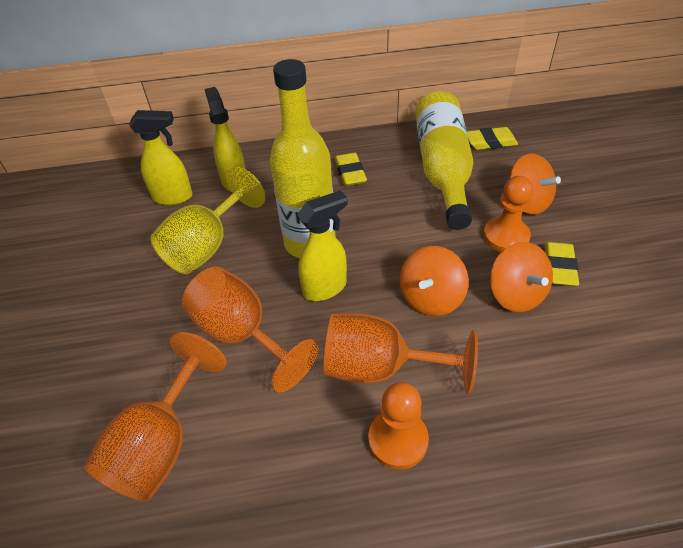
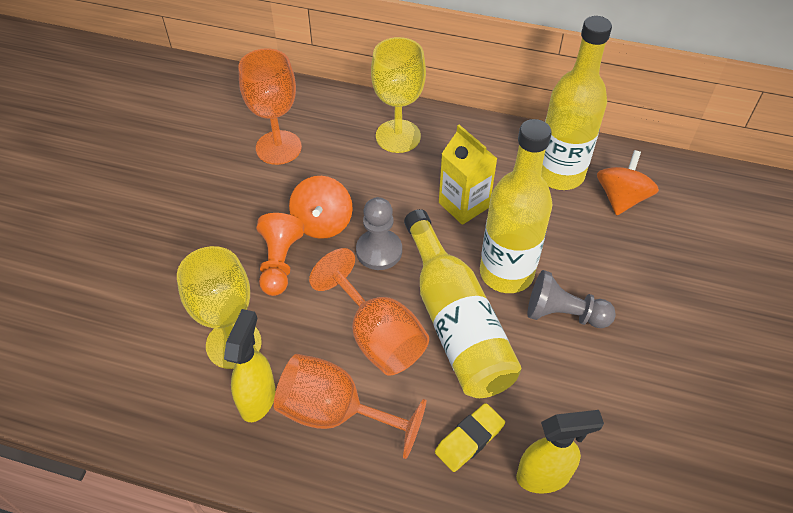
grey pawn: 0 -> 2
orange pawn: 2 -> 1
orange spinning top: 3 -> 2
yellow bottle: 2 -> 3
yellow carton: 0 -> 1
yellow eraser: 3 -> 1
yellow goblet: 1 -> 2
yellow spray bottle: 3 -> 2

